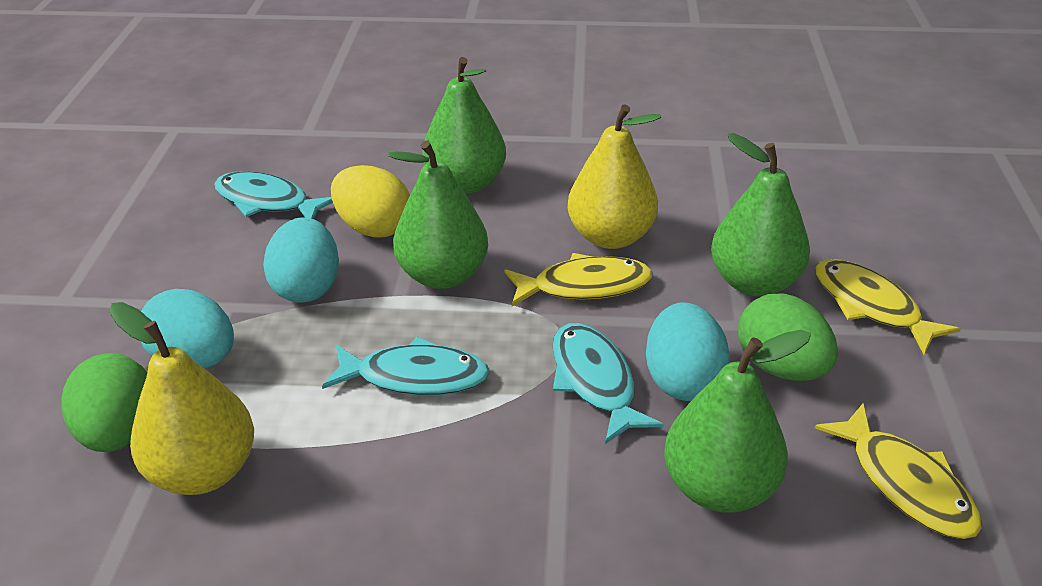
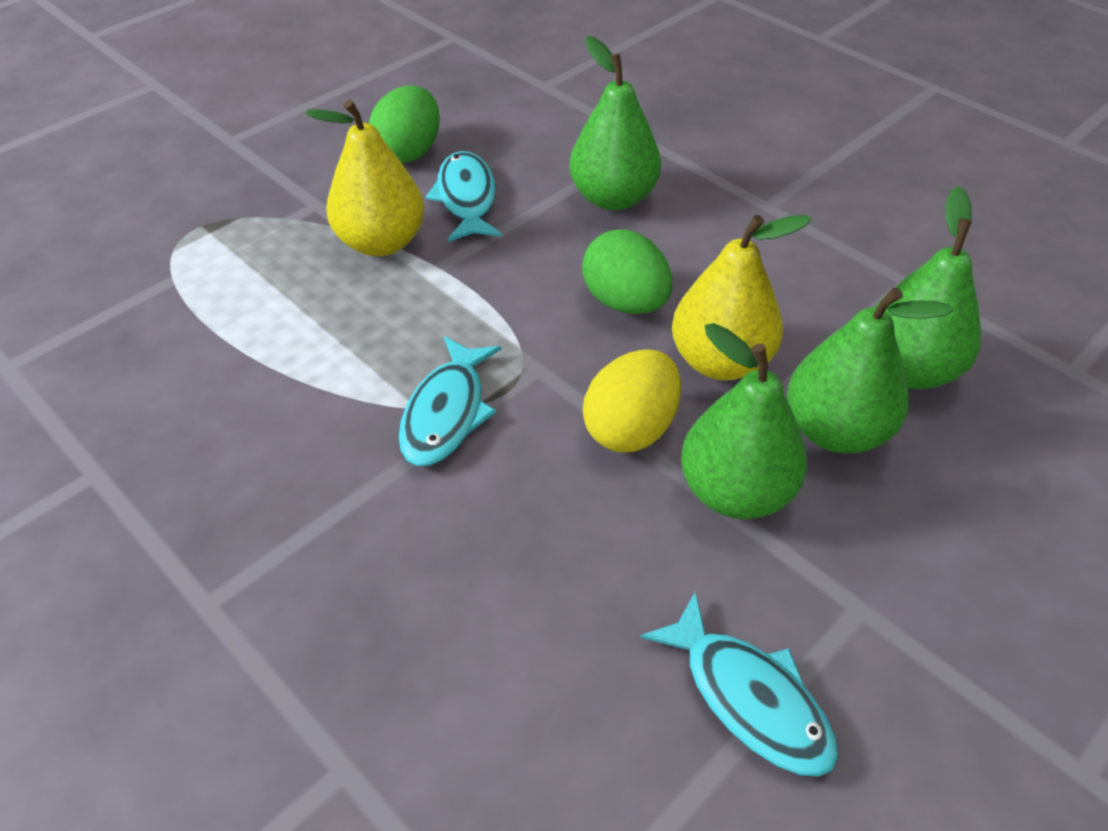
turquoise egg: 3 -> 0
yellow fish: 3 -> 0

